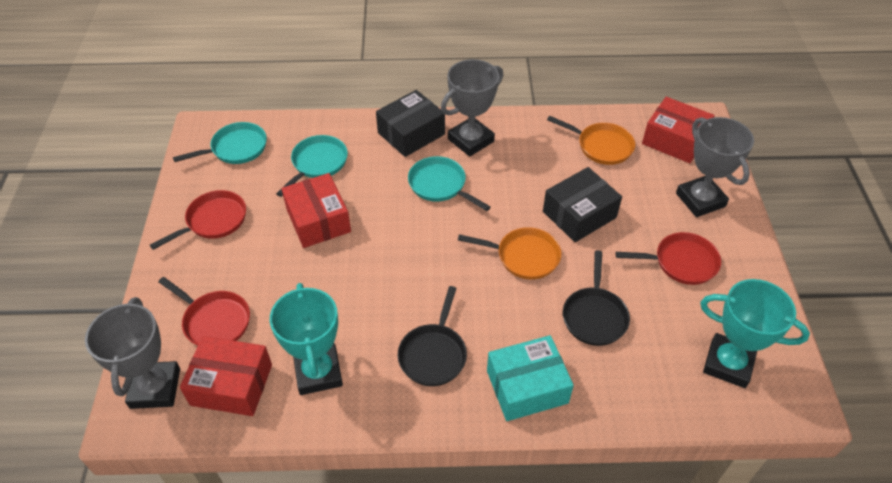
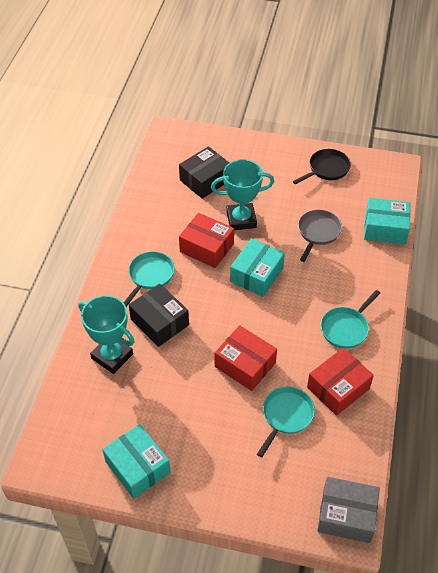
black pan: 2 -> 1
grey box: 0 -> 1
grey pan: 0 -> 1
grey trophy: 3 -> 0
orange pan: 2 -> 0
red pan: 3 -> 0
turquoise box: 1 -> 3

